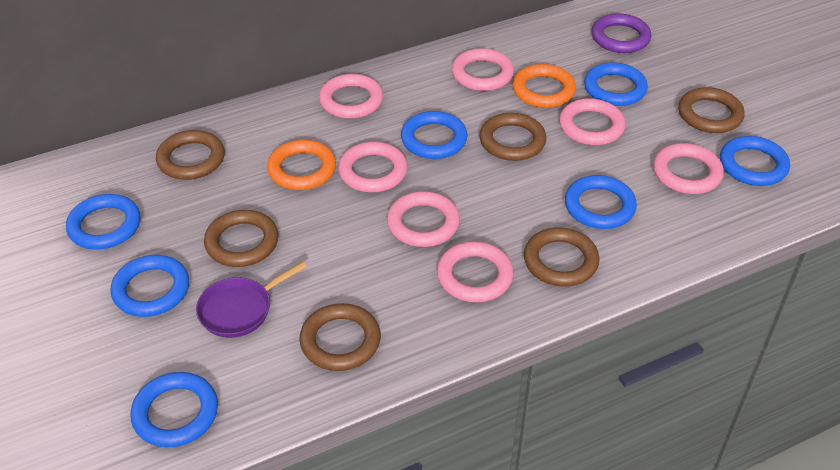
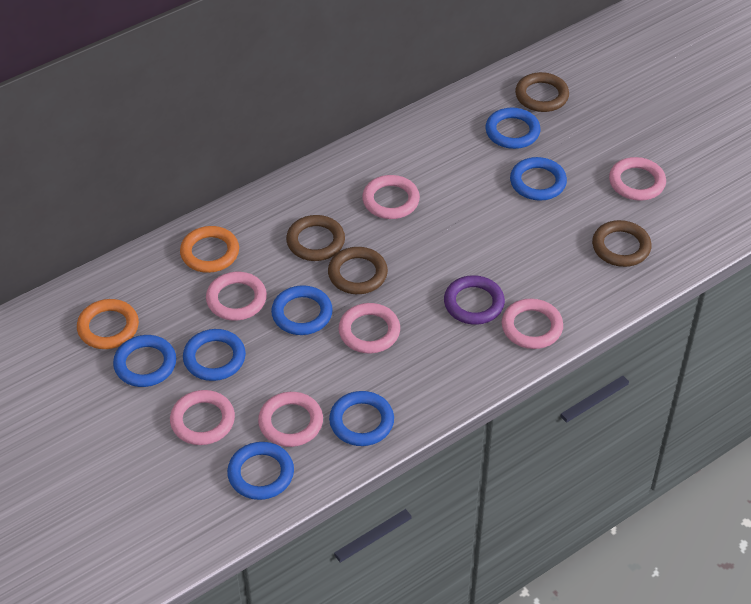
brown ring: 6 -> 4
purple pan: 1 -> 0

